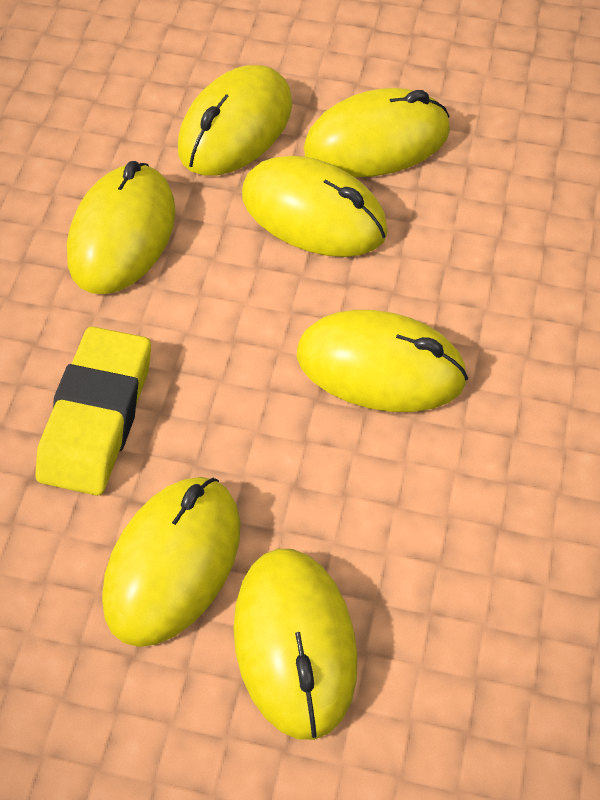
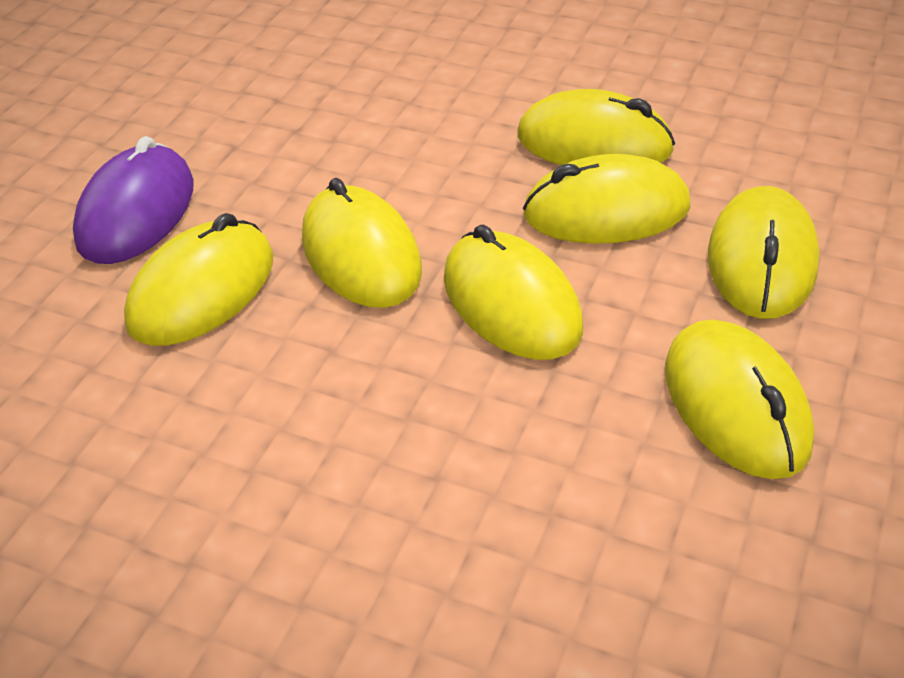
purple mouse: 0 -> 1
yellow eraser: 1 -> 0

